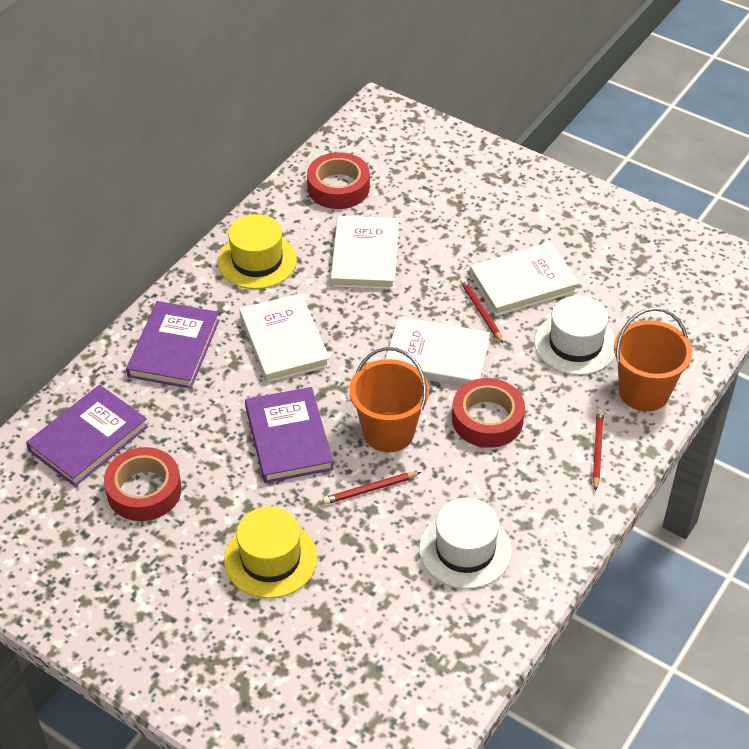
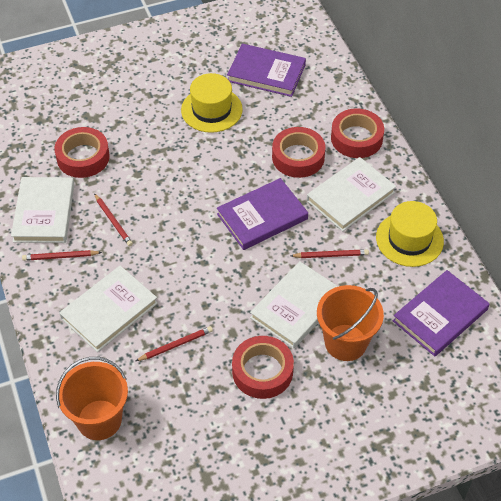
red pencil: 3 -> 4
red tape: 3 -> 4
white hat: 2 -> 0

